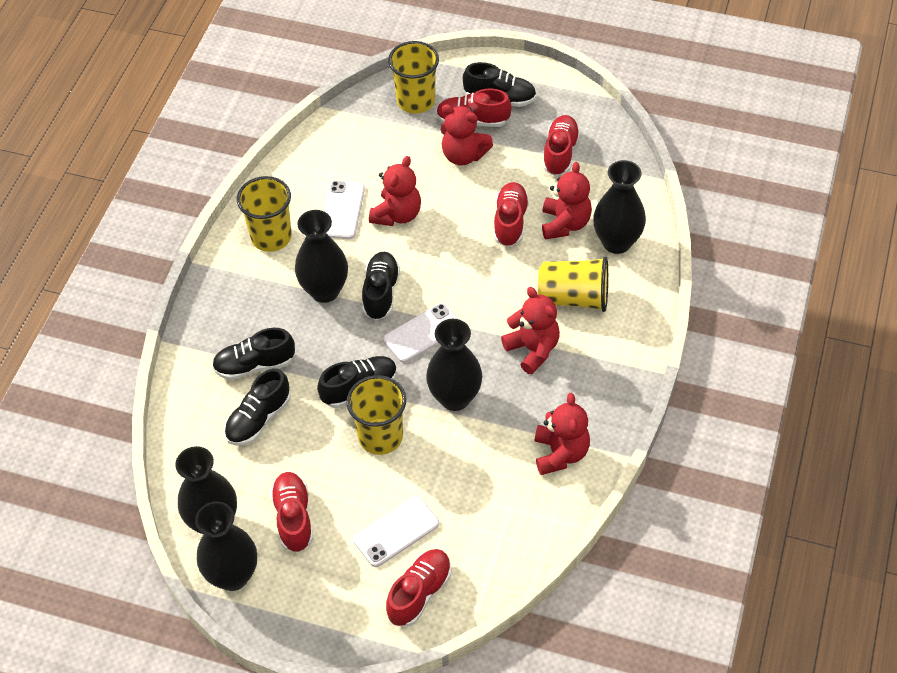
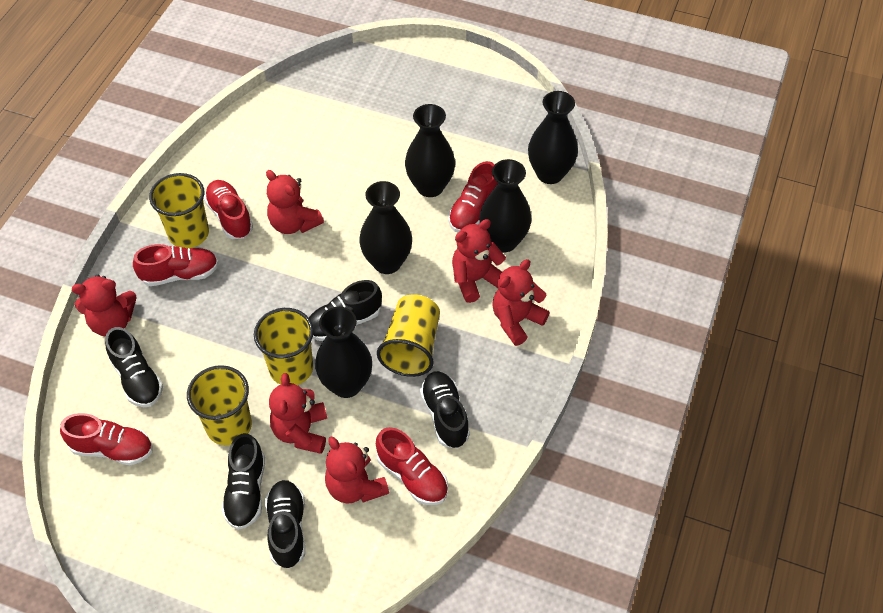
red teddy bear: 5 -> 6
white phone: 3 -> 0

